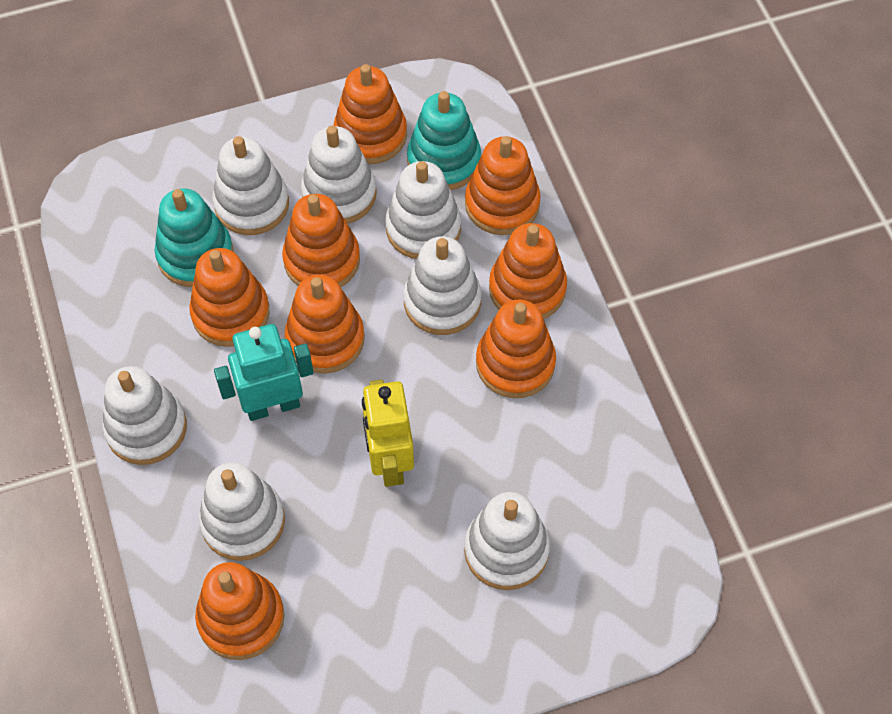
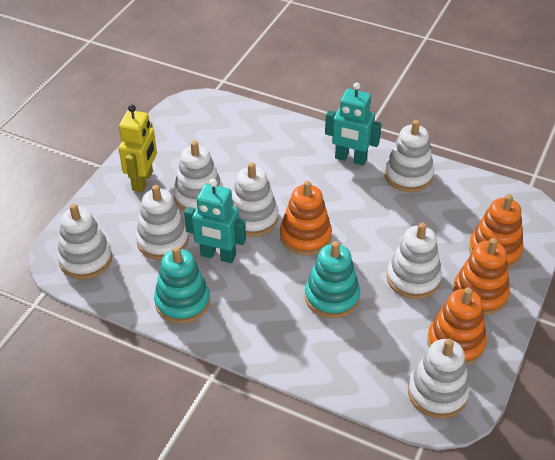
orange stacking toy: 8 -> 4
turquoise robot: 1 -> 2

